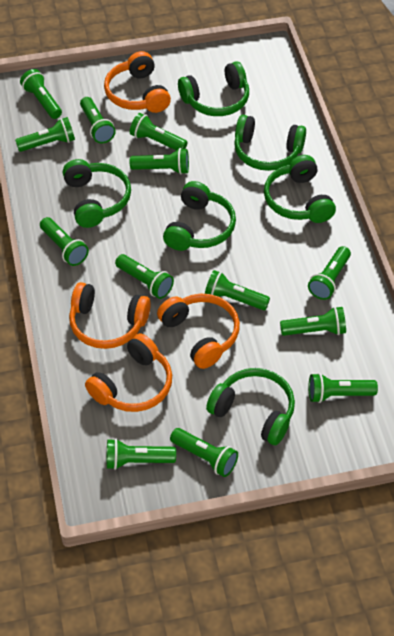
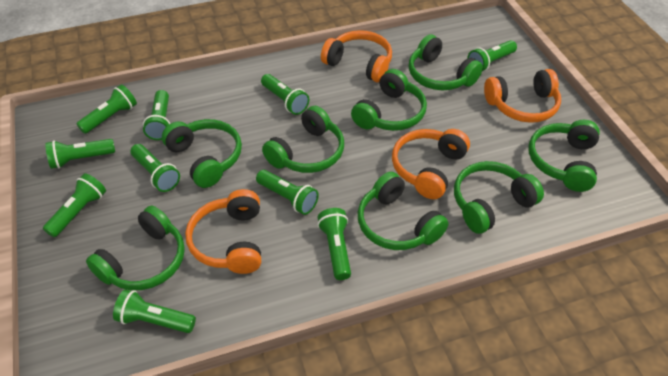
green flashlight: 13 -> 10
green headphones: 6 -> 8

